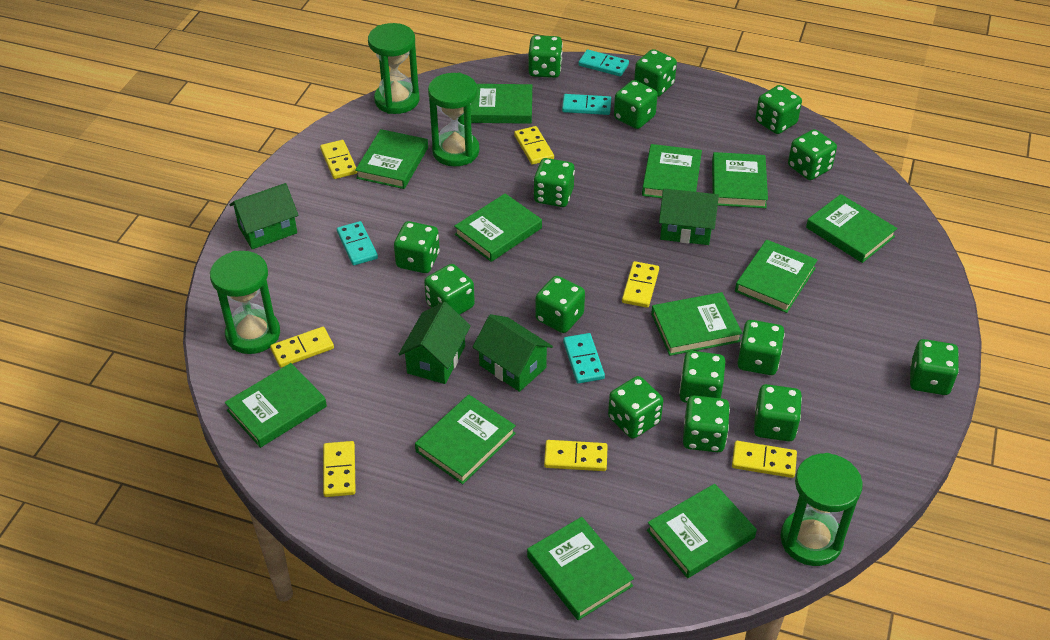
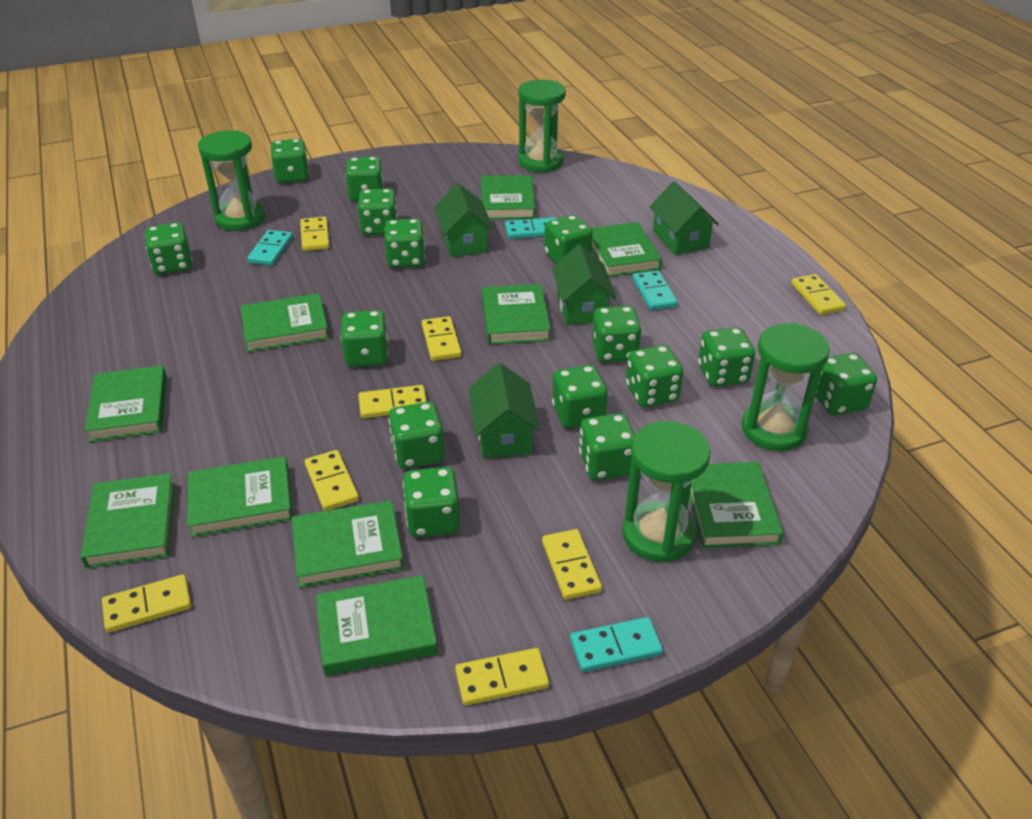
green book: 12 -> 10
yellow domino: 7 -> 8

